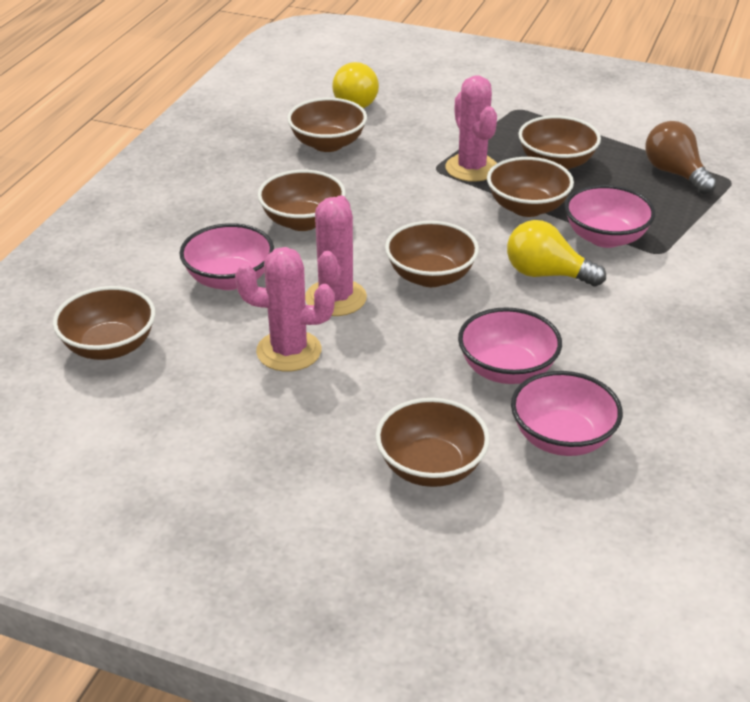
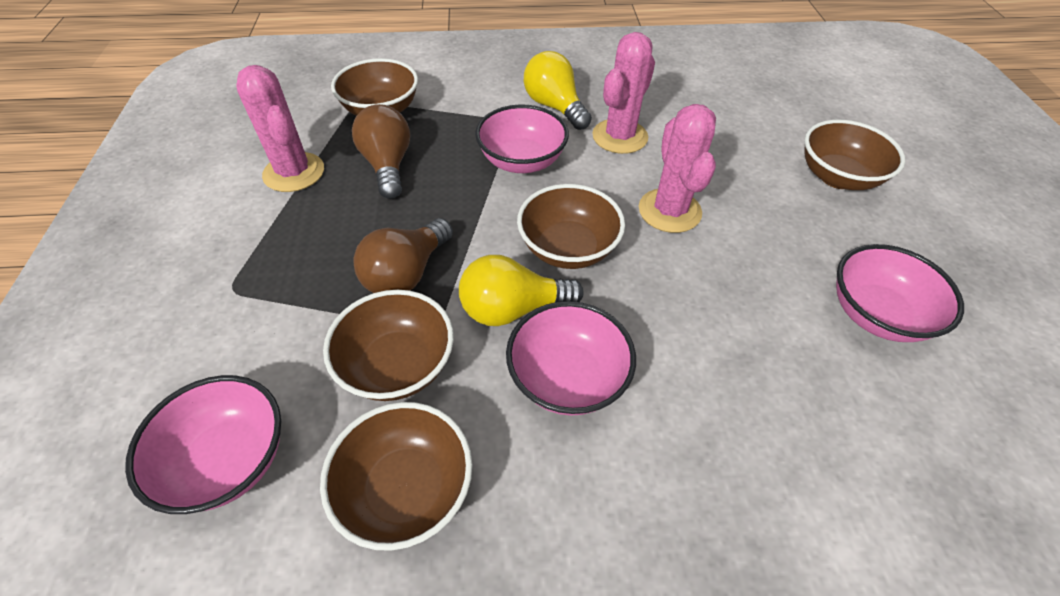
brown bowl: 7 -> 5
brown light bulb: 1 -> 2

